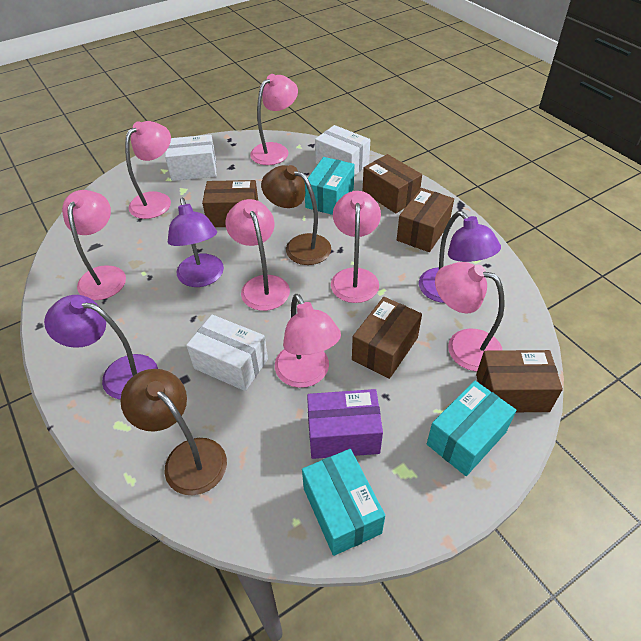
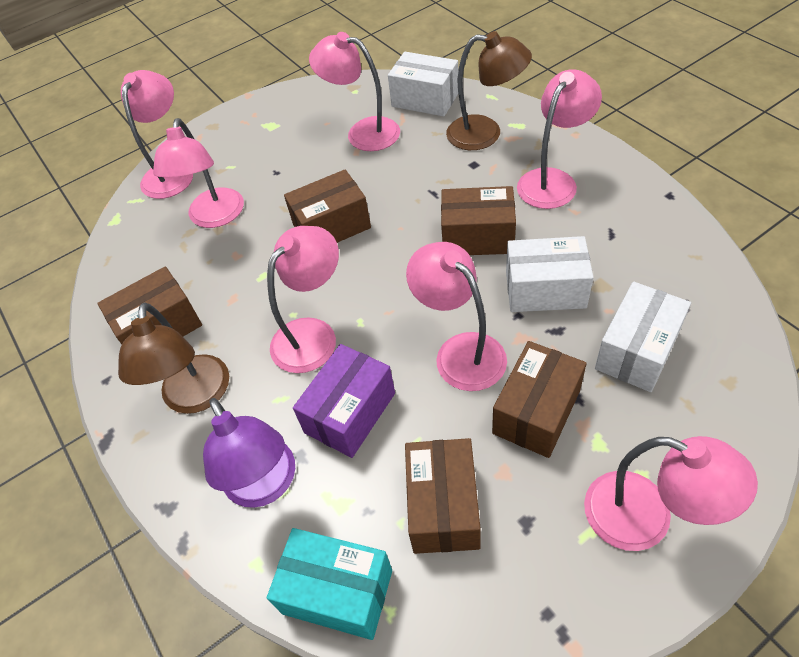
purple lamp: 3 -> 1
turquoise box: 3 -> 1

